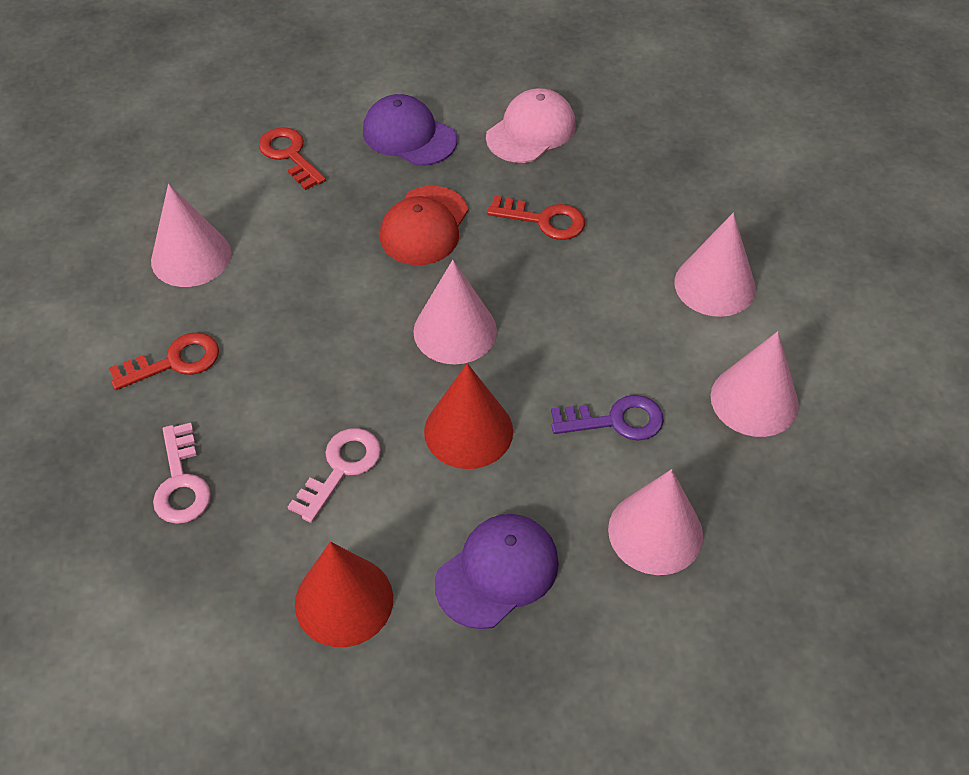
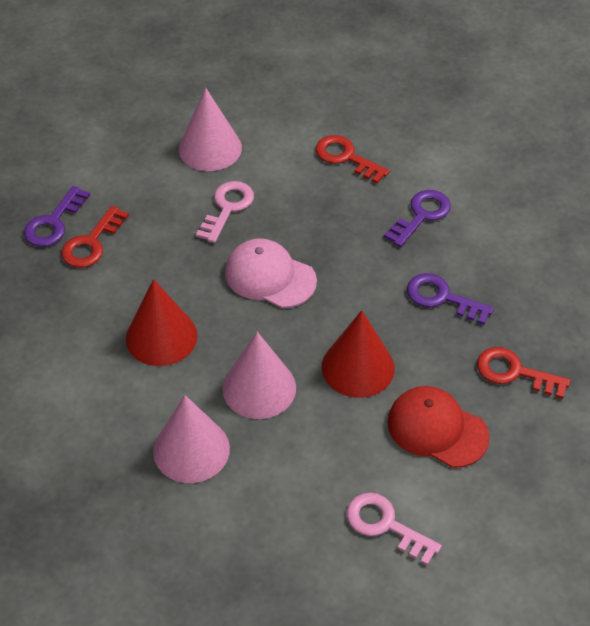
pink cone: 5 -> 3
purple cap: 2 -> 0
purple key: 1 -> 3

